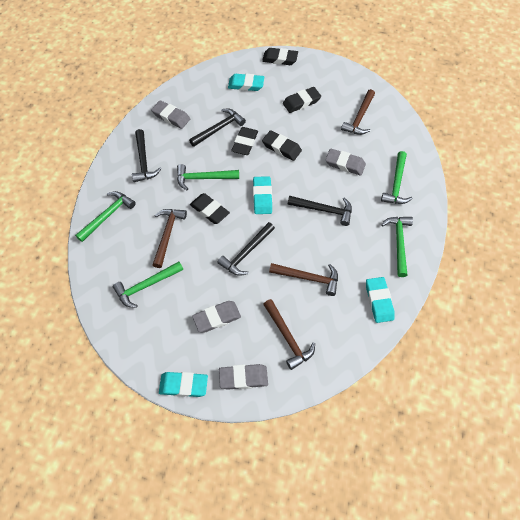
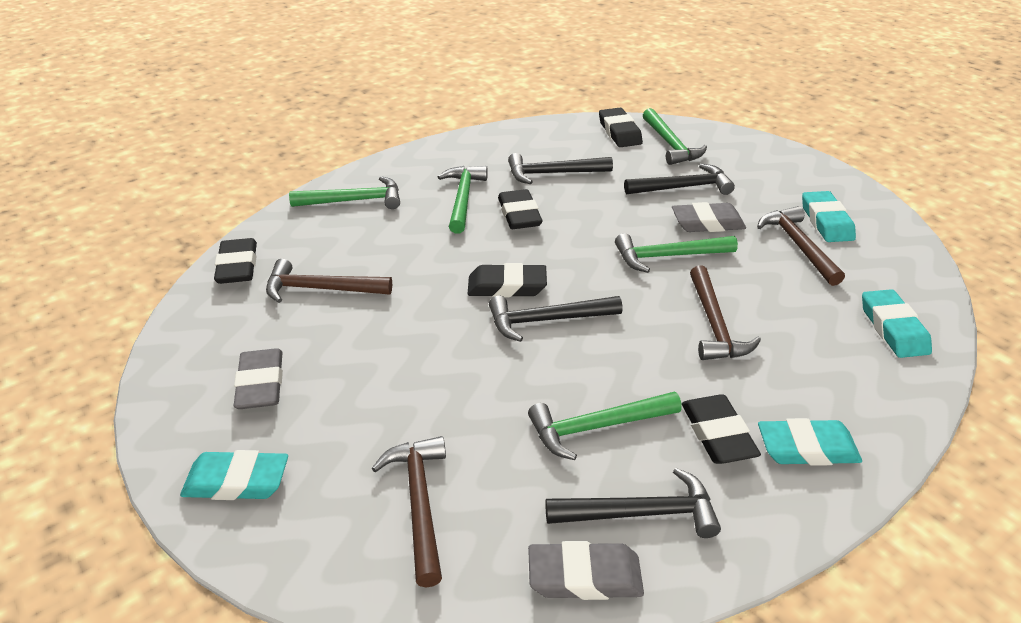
grey eraser: 4 -> 3

